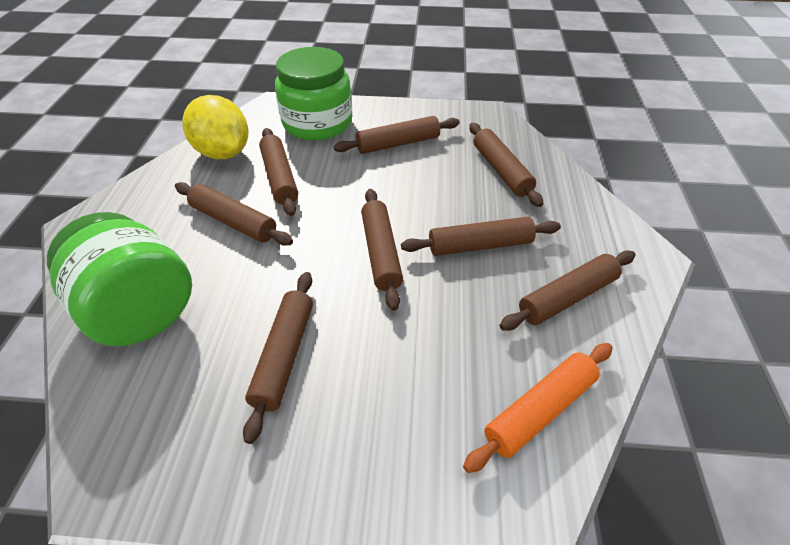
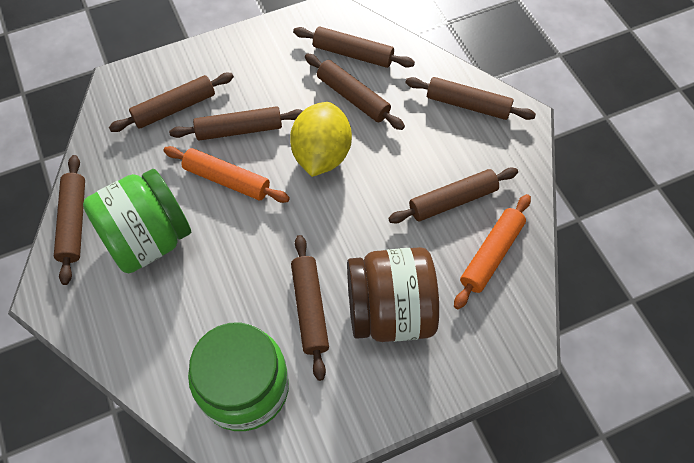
brown jar: 0 -> 1
orange rolling pin: 1 -> 2

